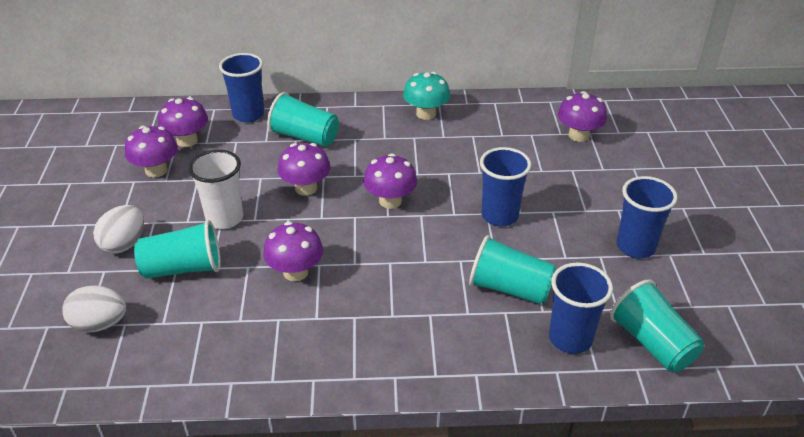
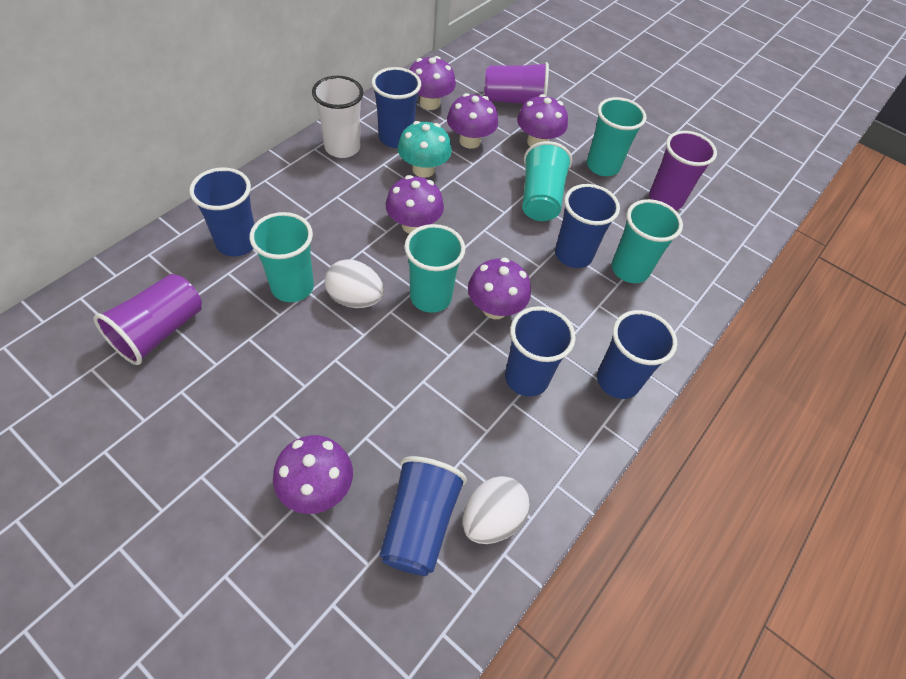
blue cup: 4 -> 6
purple cup: 0 -> 3
turquoise cup: 4 -> 5

